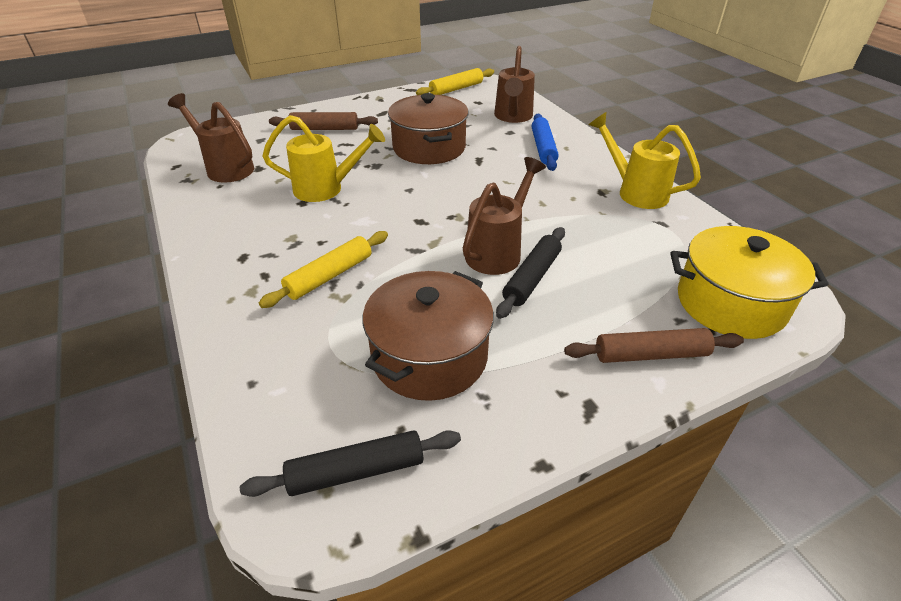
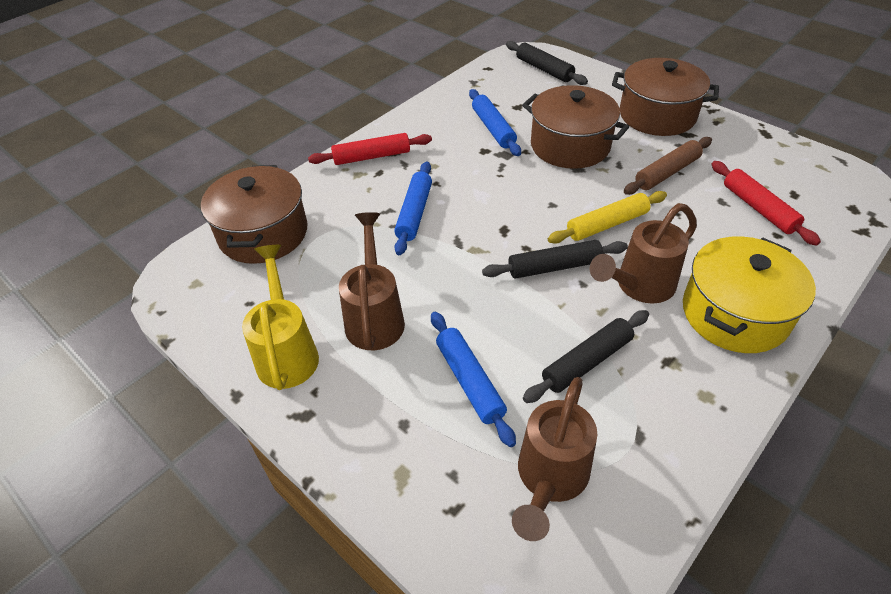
black rolling pin: 2 -> 3
blue rolling pin: 1 -> 3
brown pot: 2 -> 3
brown rolling pin: 2 -> 1
red rolling pin: 0 -> 2
yellow rolling pin: 2 -> 1
yellow watering can: 2 -> 1

